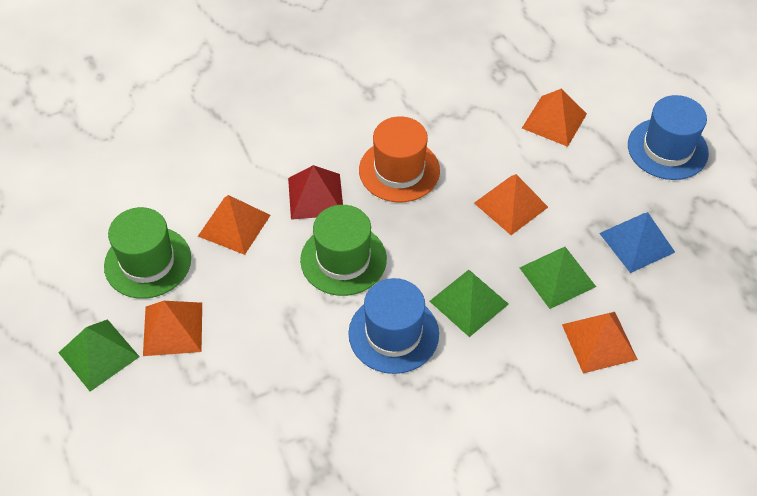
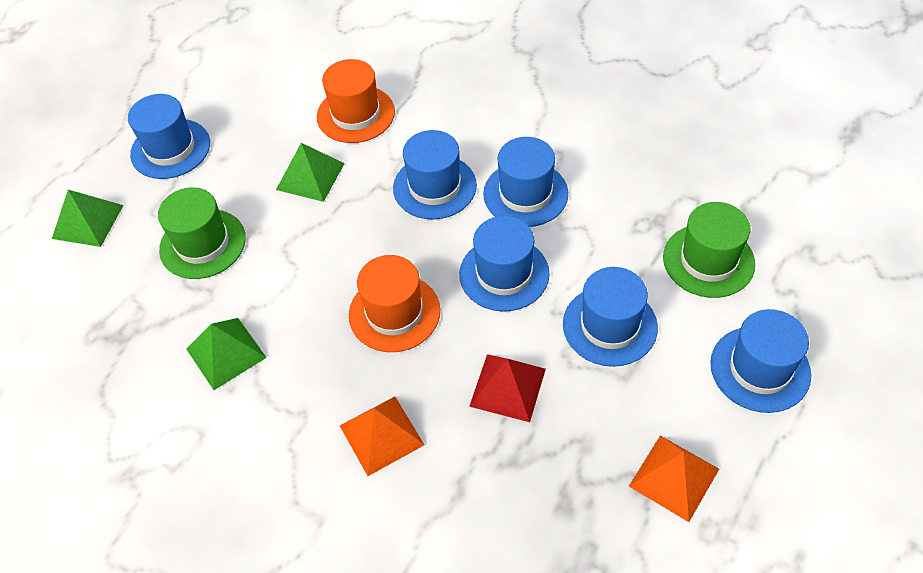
blue hat: 2 -> 6
blue pyramid: 1 -> 0
orange hat: 1 -> 2
orange pyramid: 5 -> 2

